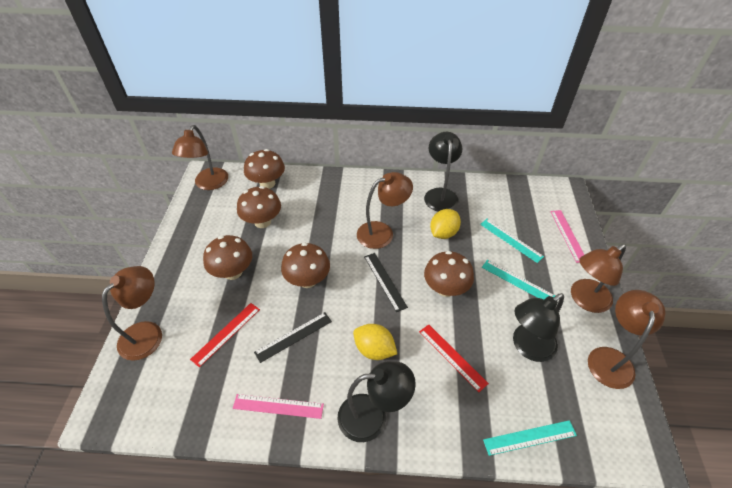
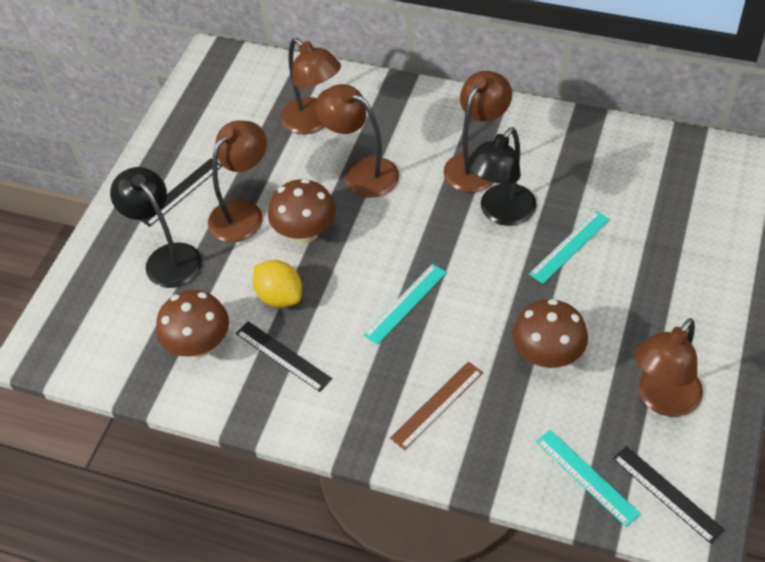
black lamp: 3 -> 2
black ruler: 2 -> 3
brown mushroom: 5 -> 3
brown ruler: 0 -> 1
pink ruler: 2 -> 0
red ruler: 2 -> 0
yellow lemon: 2 -> 1

